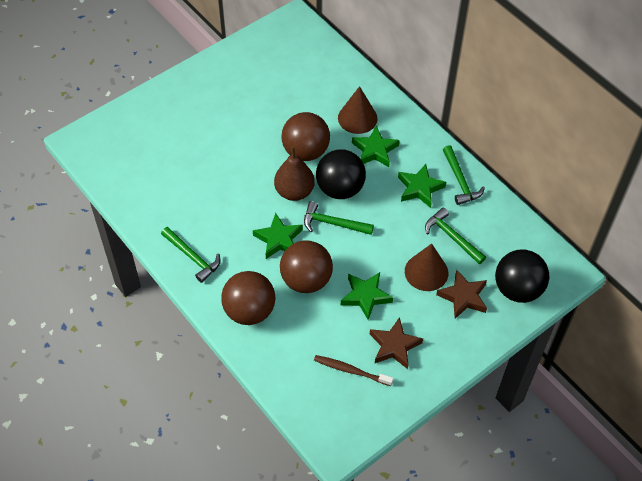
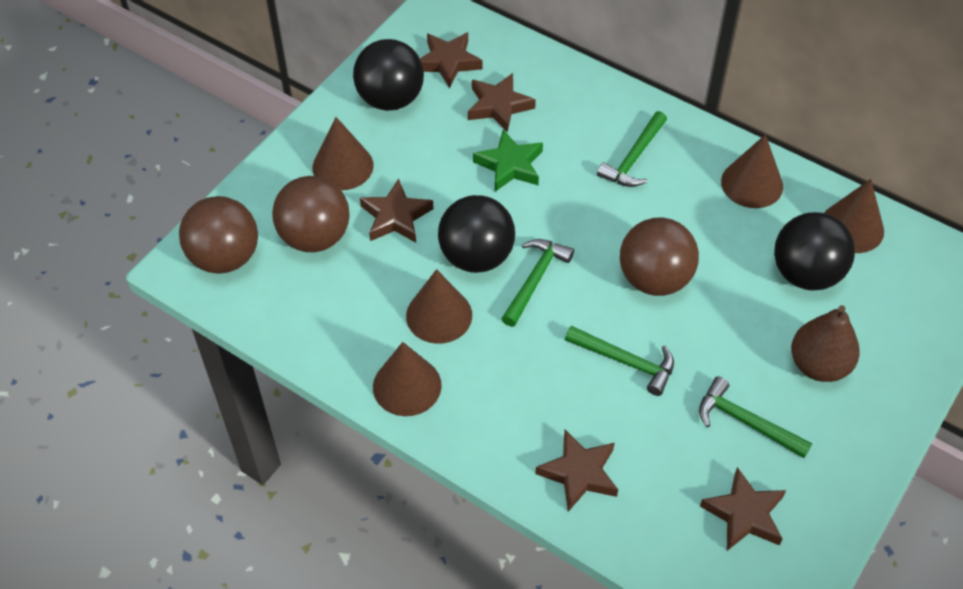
black ball: 2 -> 3
brown cone: 2 -> 5
brown star: 2 -> 5
brown toothbrush: 1 -> 0
green star: 4 -> 1

